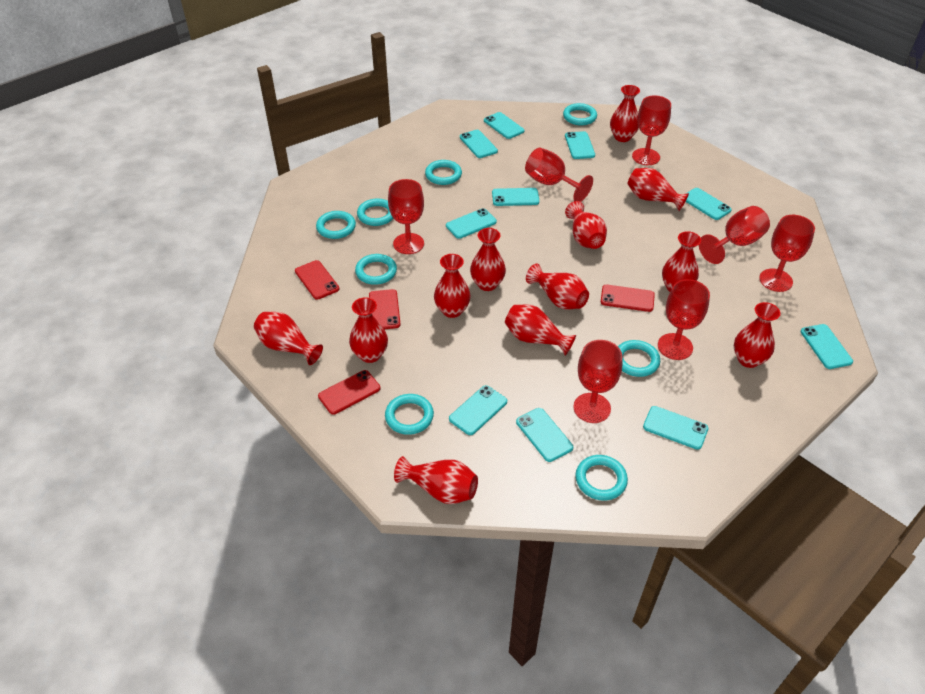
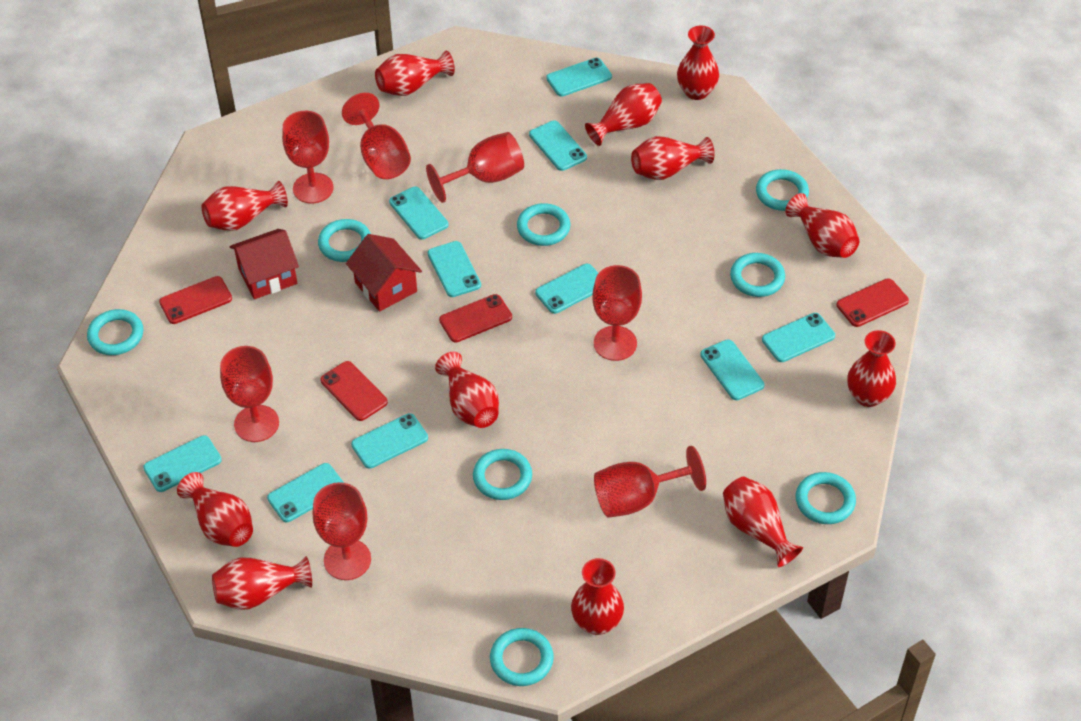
red house: 0 -> 2

